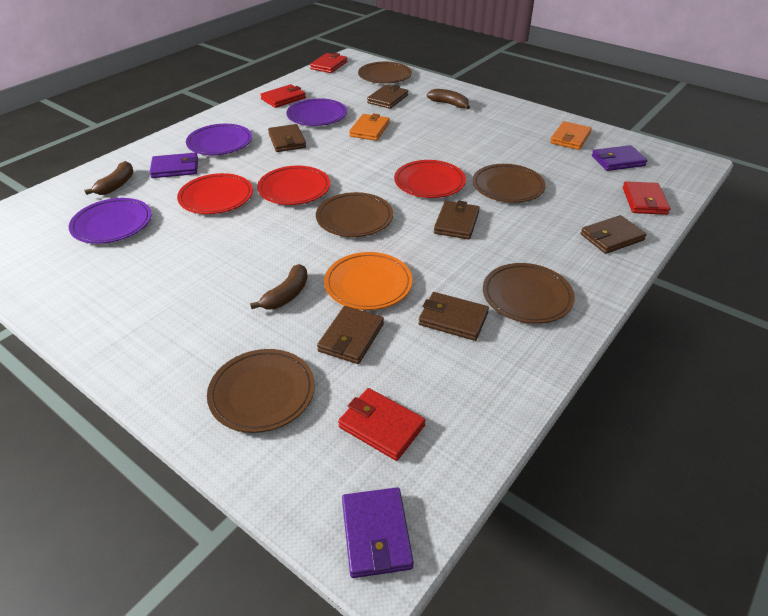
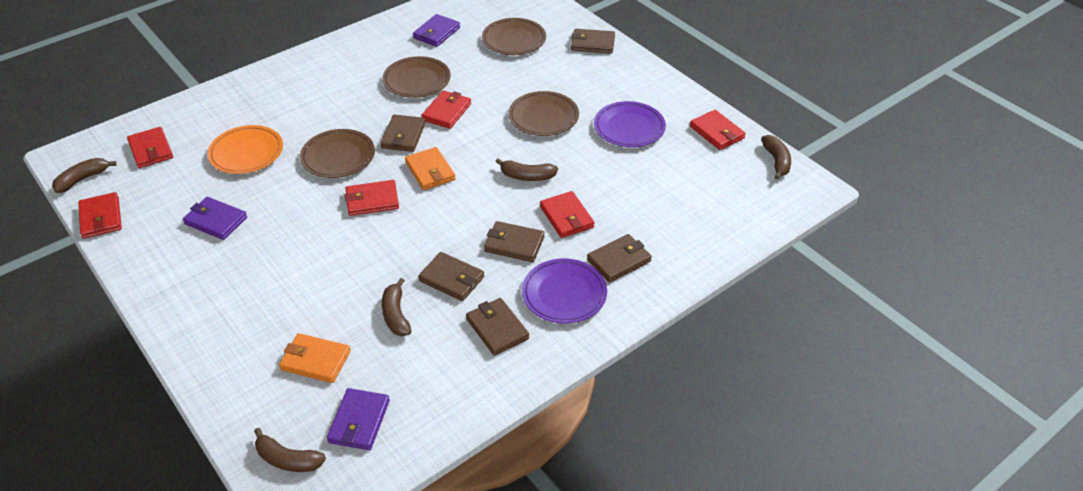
brown banana: 3 -> 5
brown plate: 5 -> 4
purple plate: 3 -> 2
red plate: 3 -> 0
red wallet: 4 -> 6

